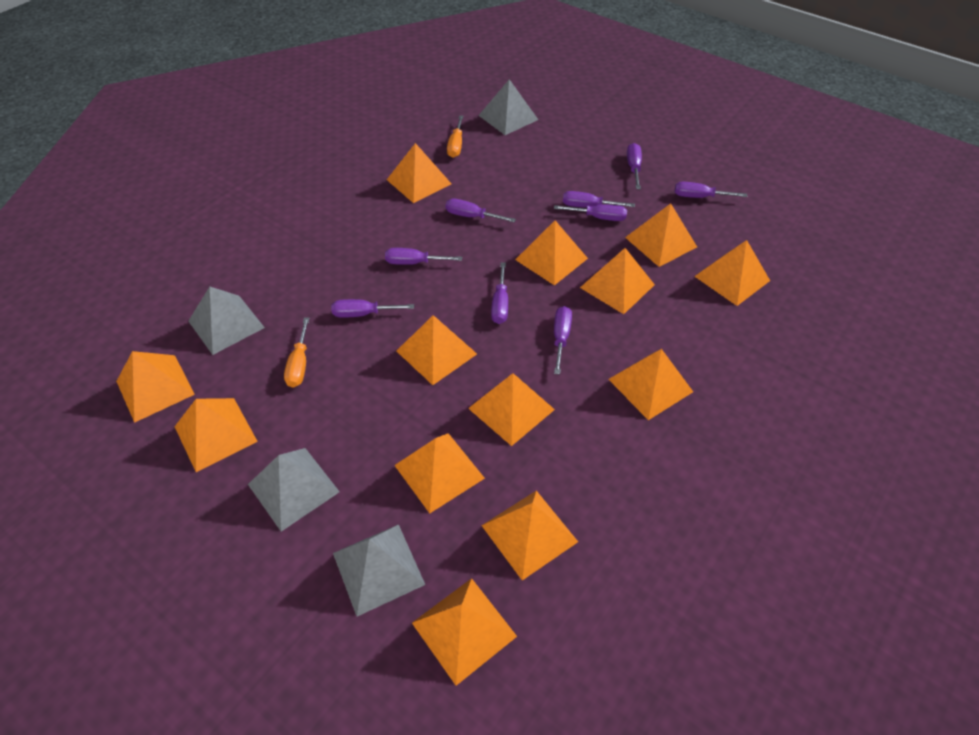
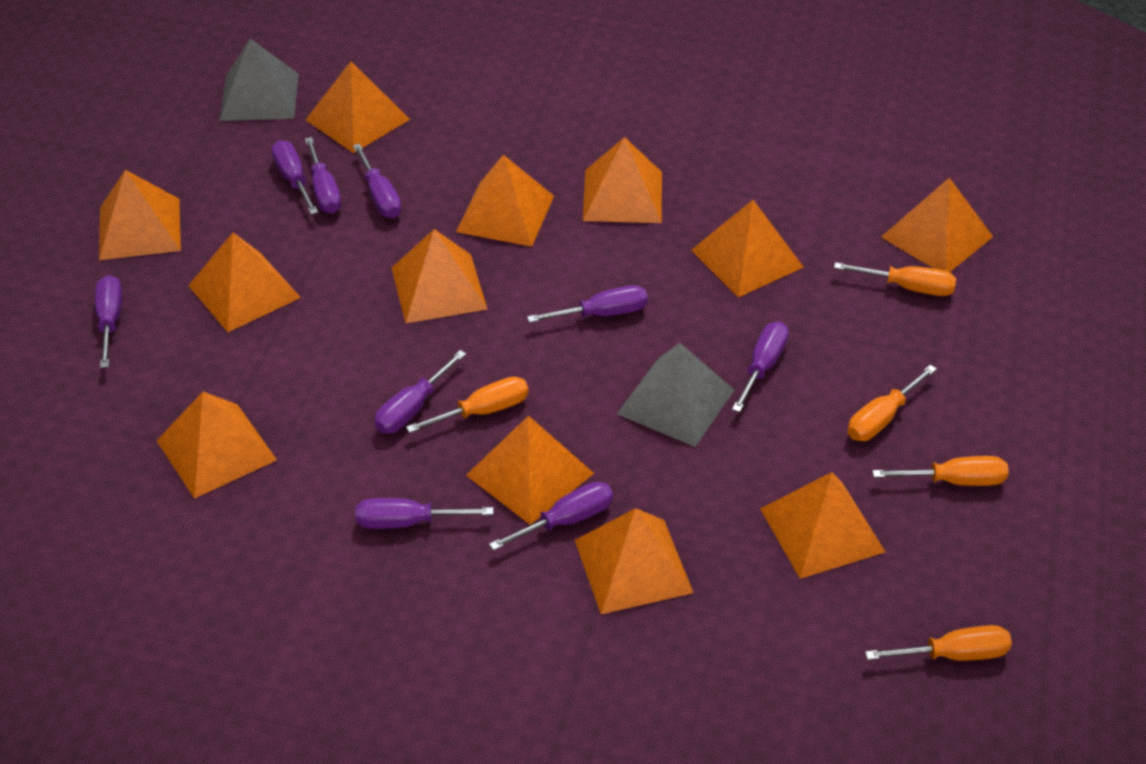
grey pyramid: 4 -> 2
orange pyramid: 13 -> 12
orange screwdriver: 2 -> 5

